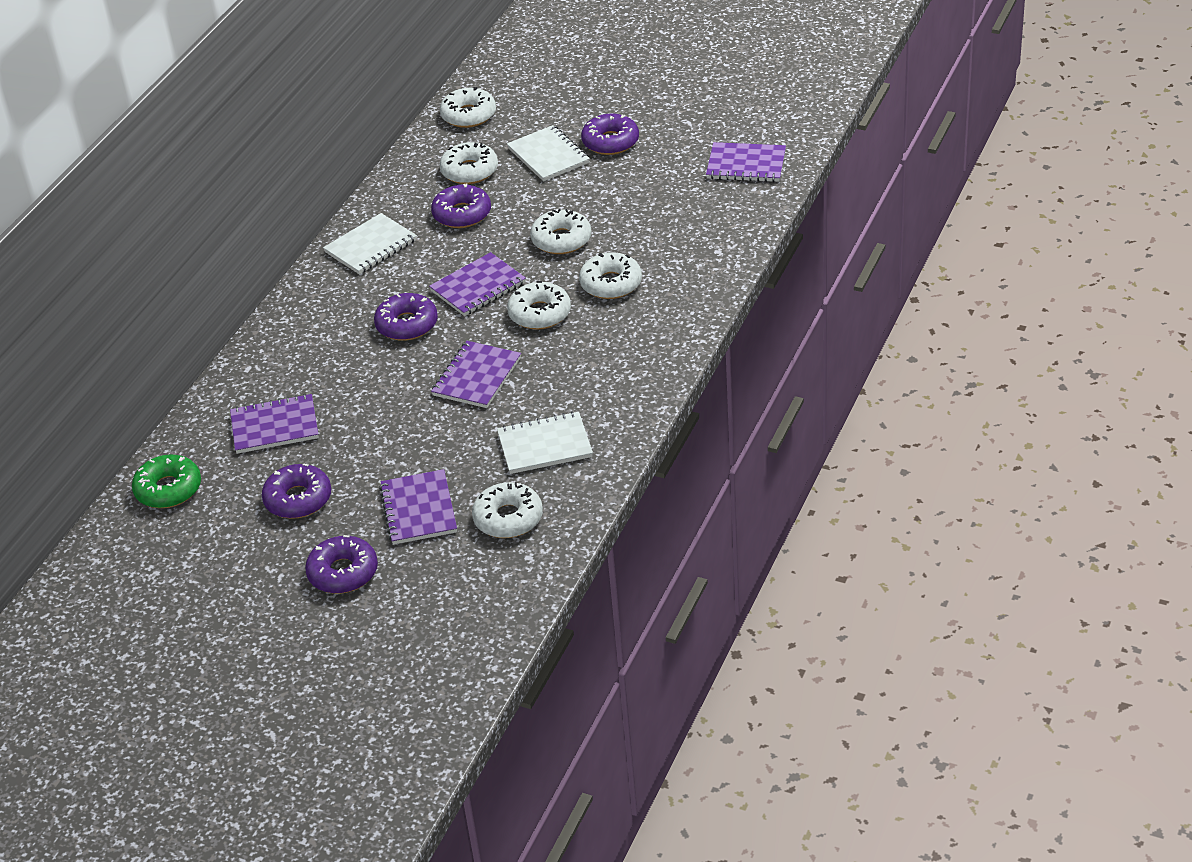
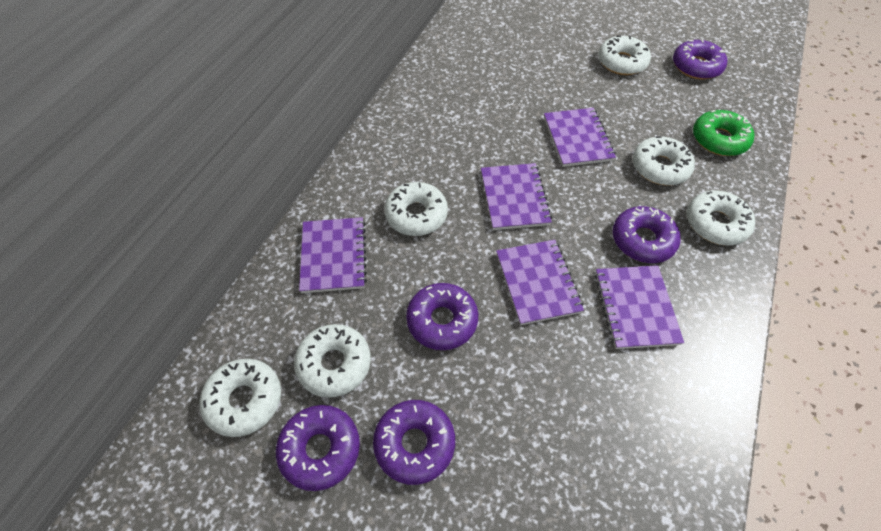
white notebook: 3 -> 0

